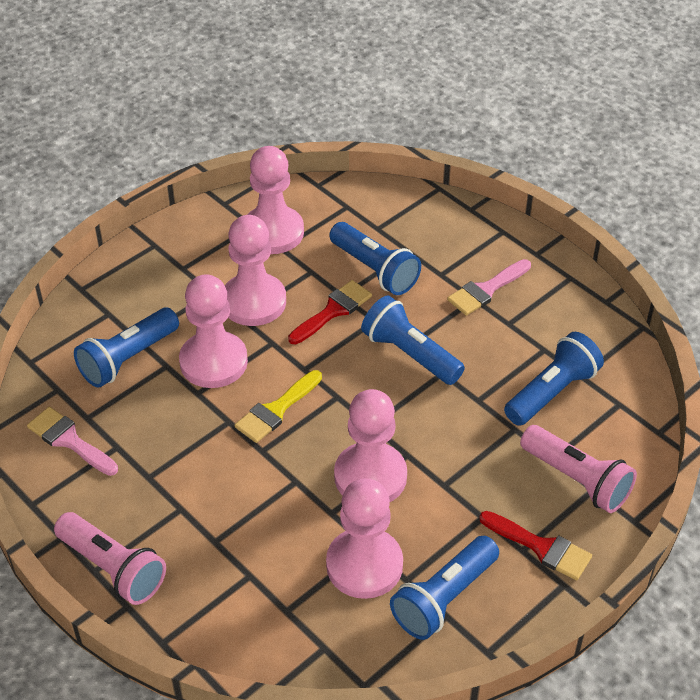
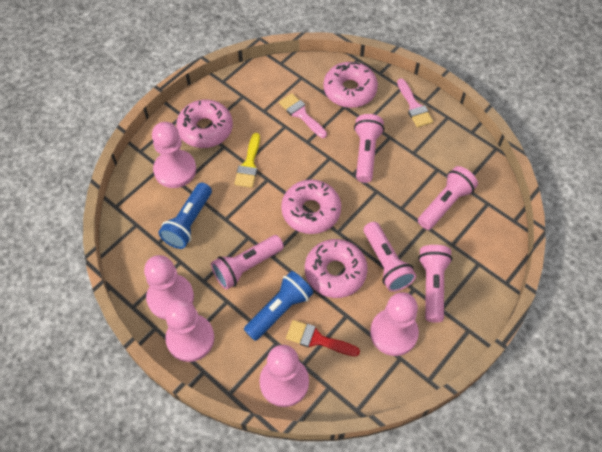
blue flashlight: 5 -> 2
pink donut: 0 -> 4
pink flashlight: 2 -> 5
red brush: 2 -> 1

